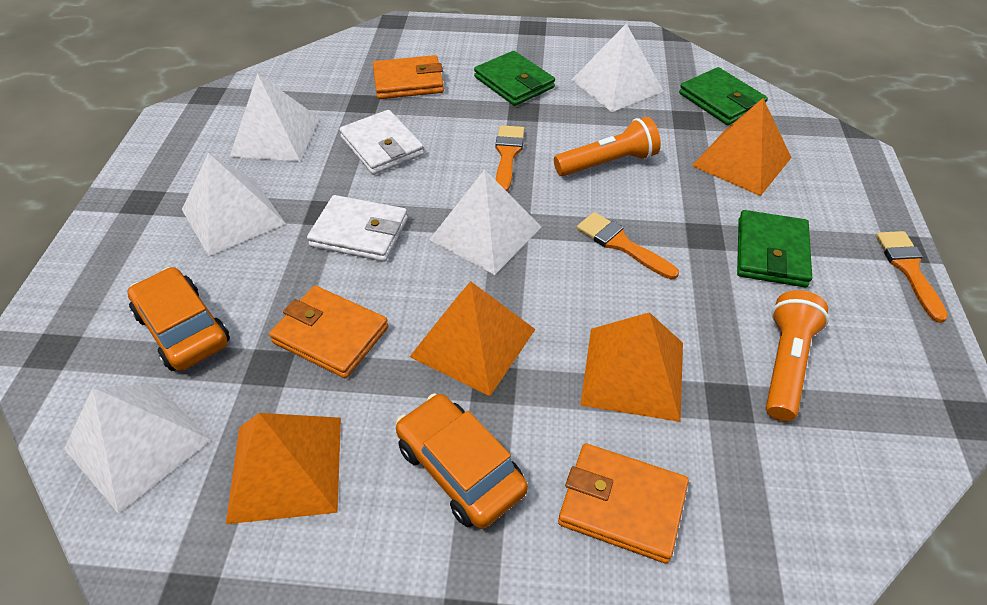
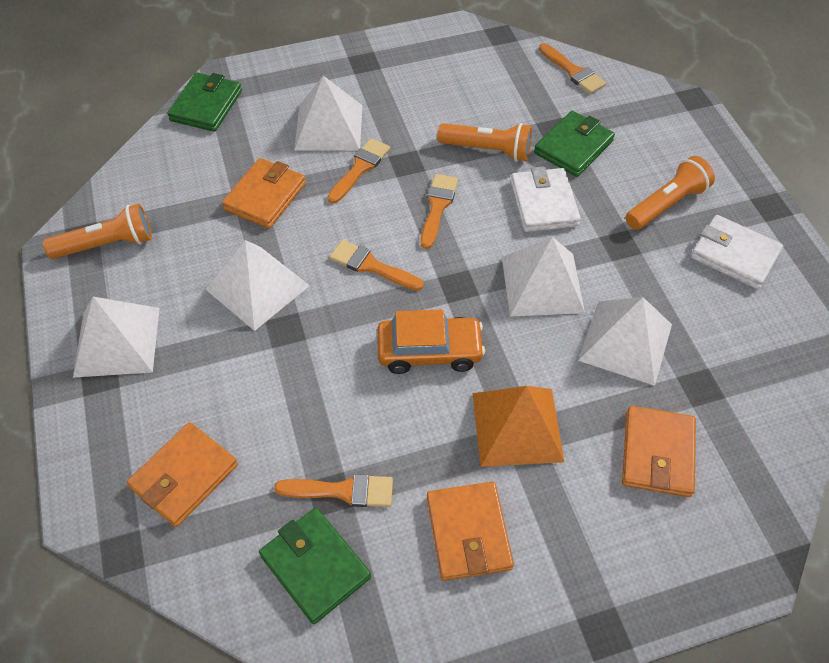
orange brush: 3 -> 5
orange car: 2 -> 1
orange flashlight: 2 -> 3
orange pyramid: 4 -> 1
orange wallet: 3 -> 4

